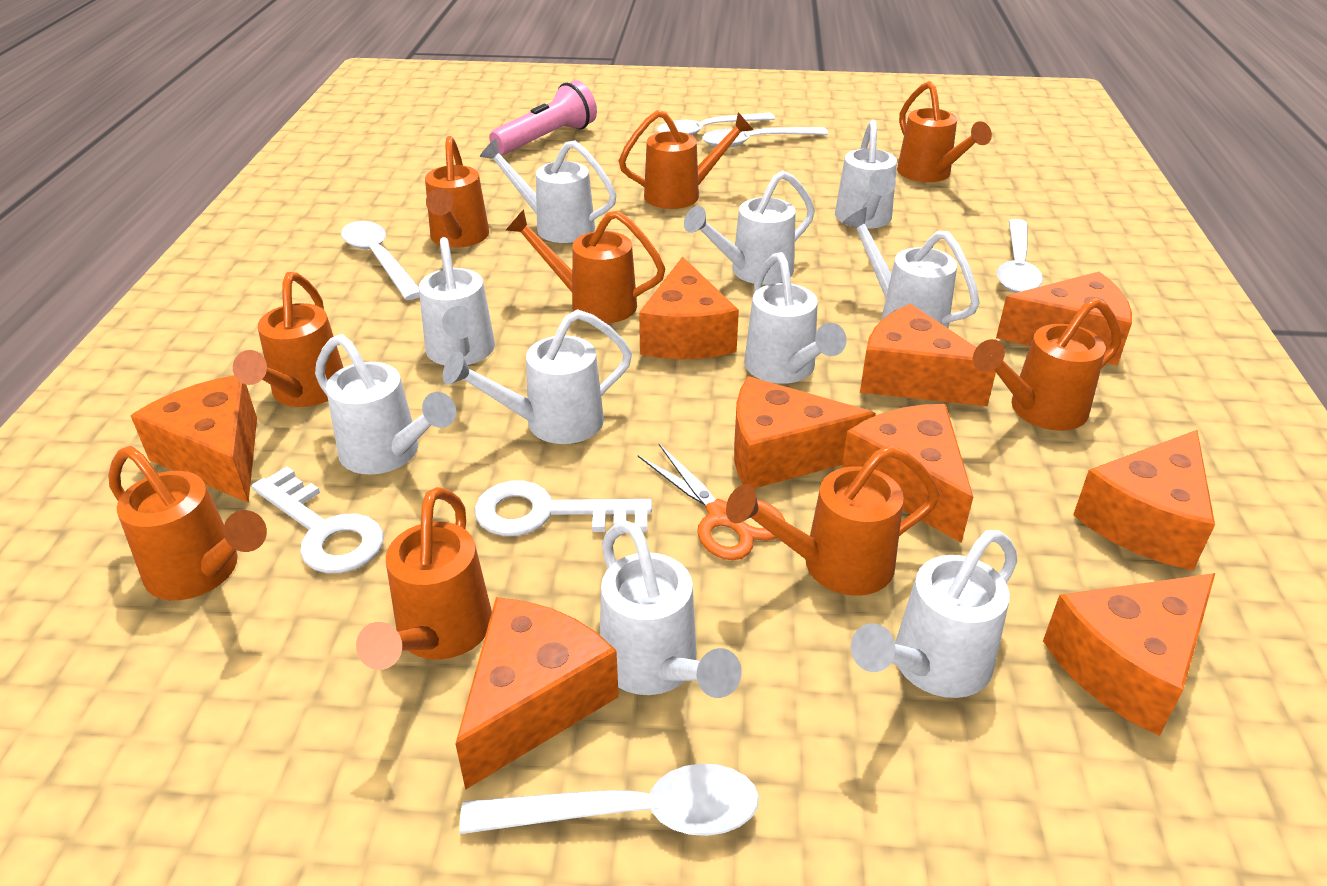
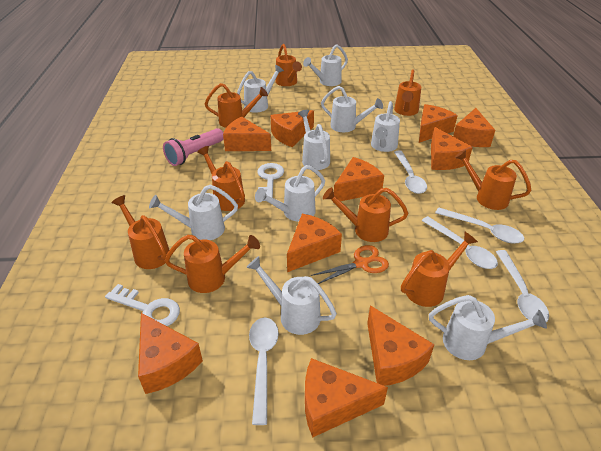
orange cheese: 9 -> 10
white watering can: 10 -> 9

